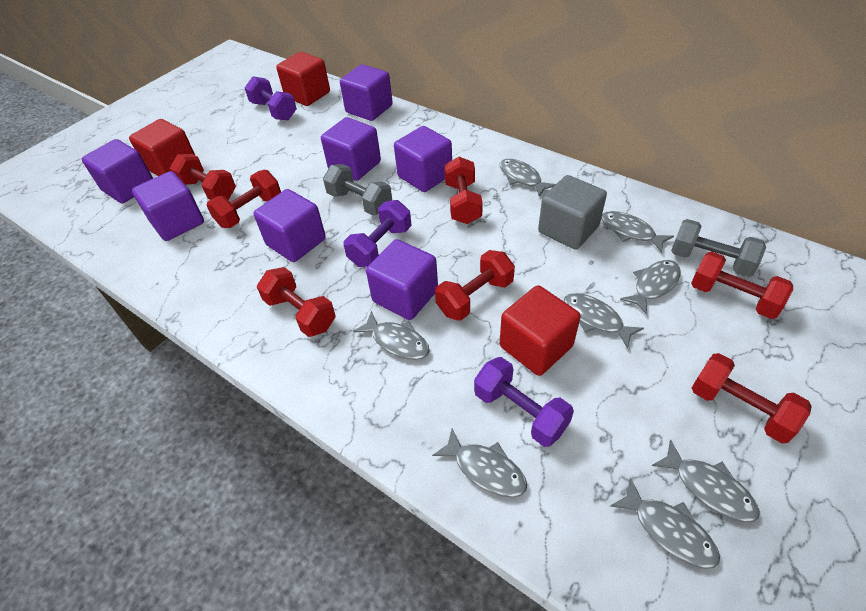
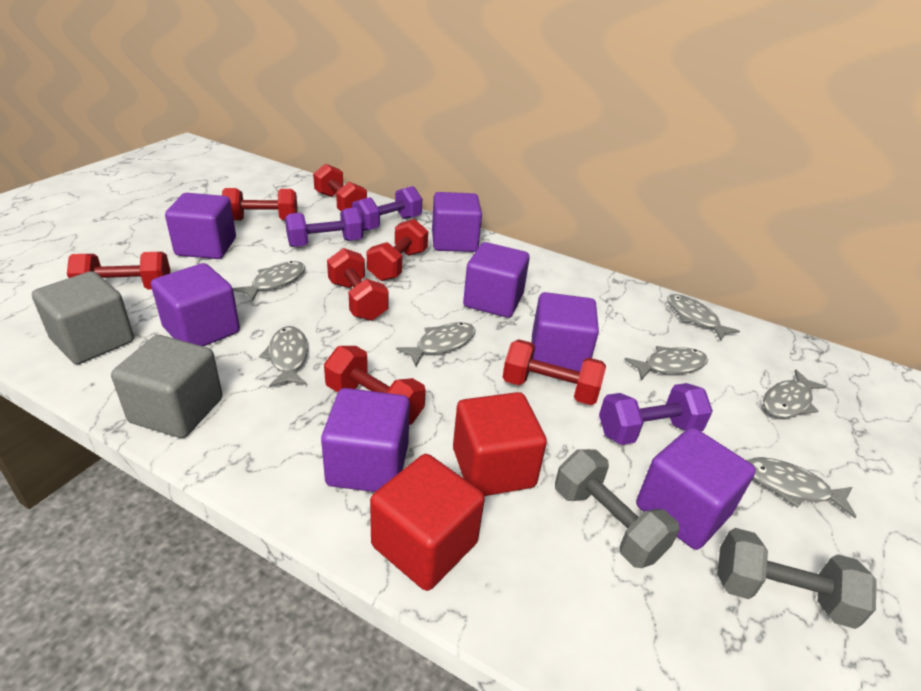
grey cube: 1 -> 2
grey fish: 8 -> 7
red cube: 3 -> 2

